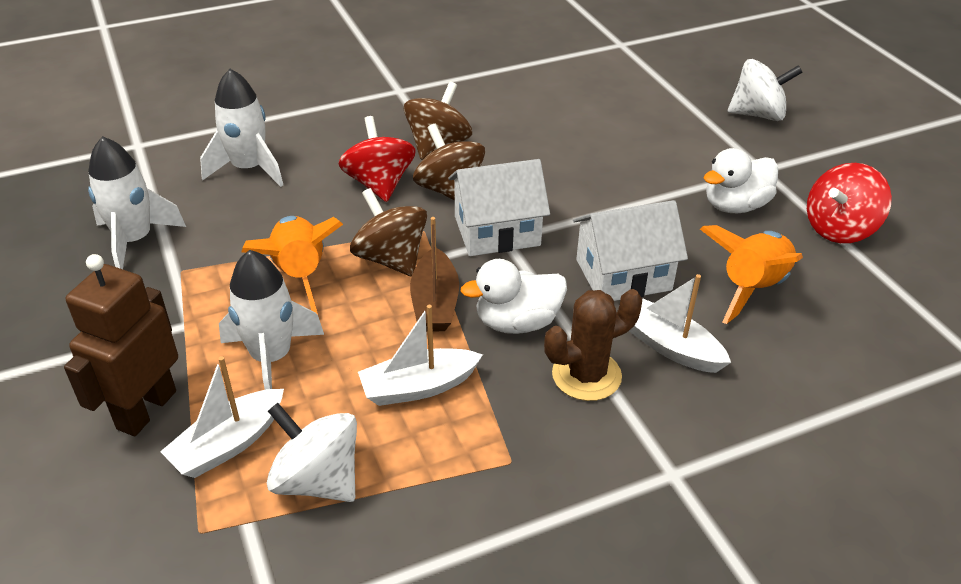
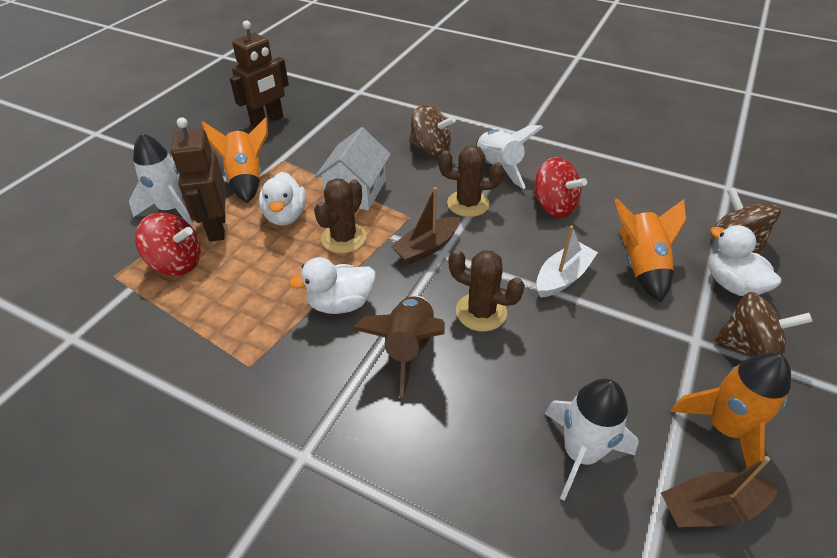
brown boat: 1 -> 2
brown cactus: 1 -> 3
brown robot: 1 -> 2
brown rocket: 0 -> 1
orange rocket: 2 -> 3
white boat: 3 -> 1
white duck: 2 -> 3
white house: 2 -> 1
white spinning top: 2 -> 0

